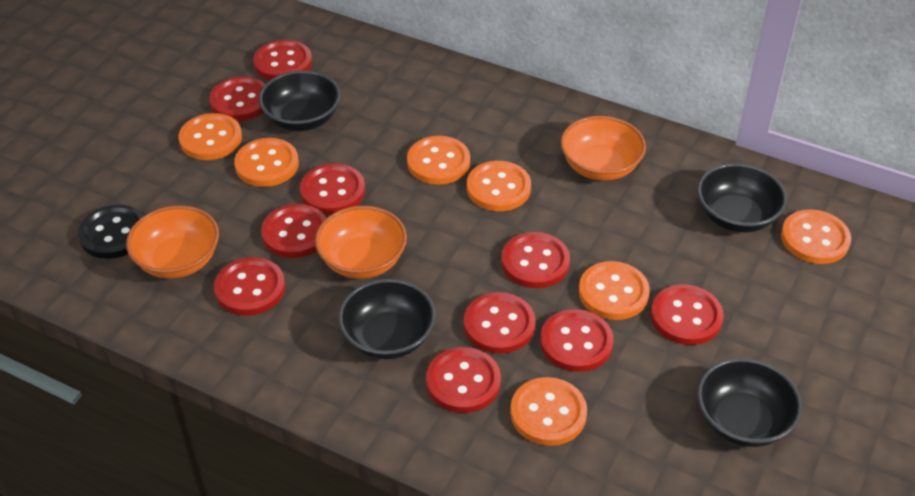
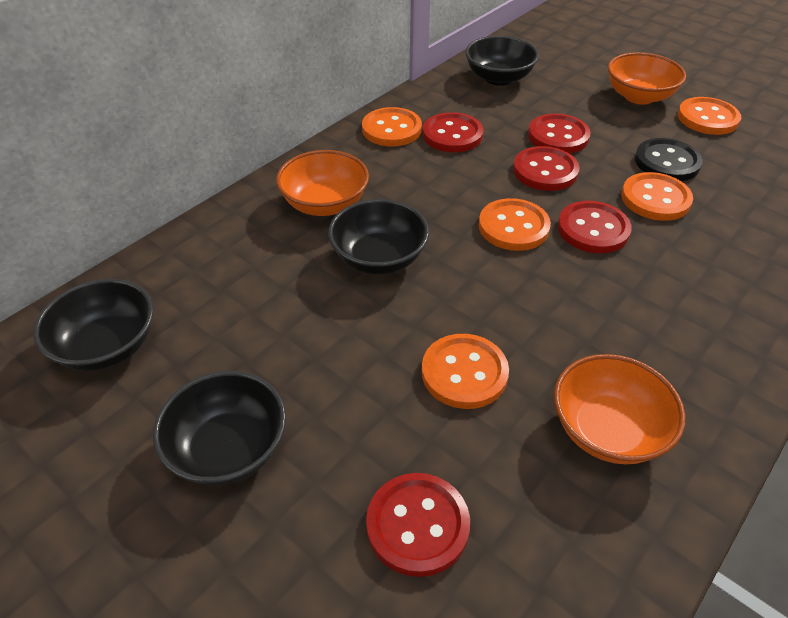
orange button: 7 -> 5
red button: 10 -> 5

